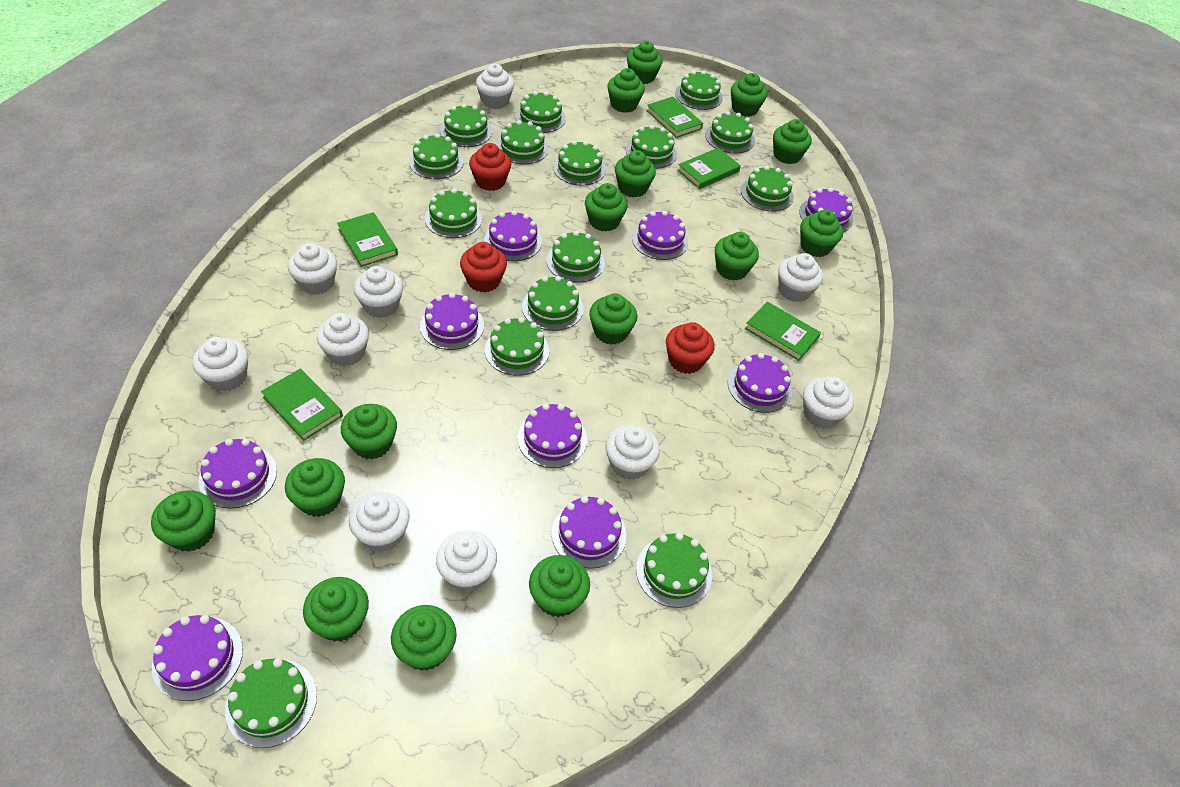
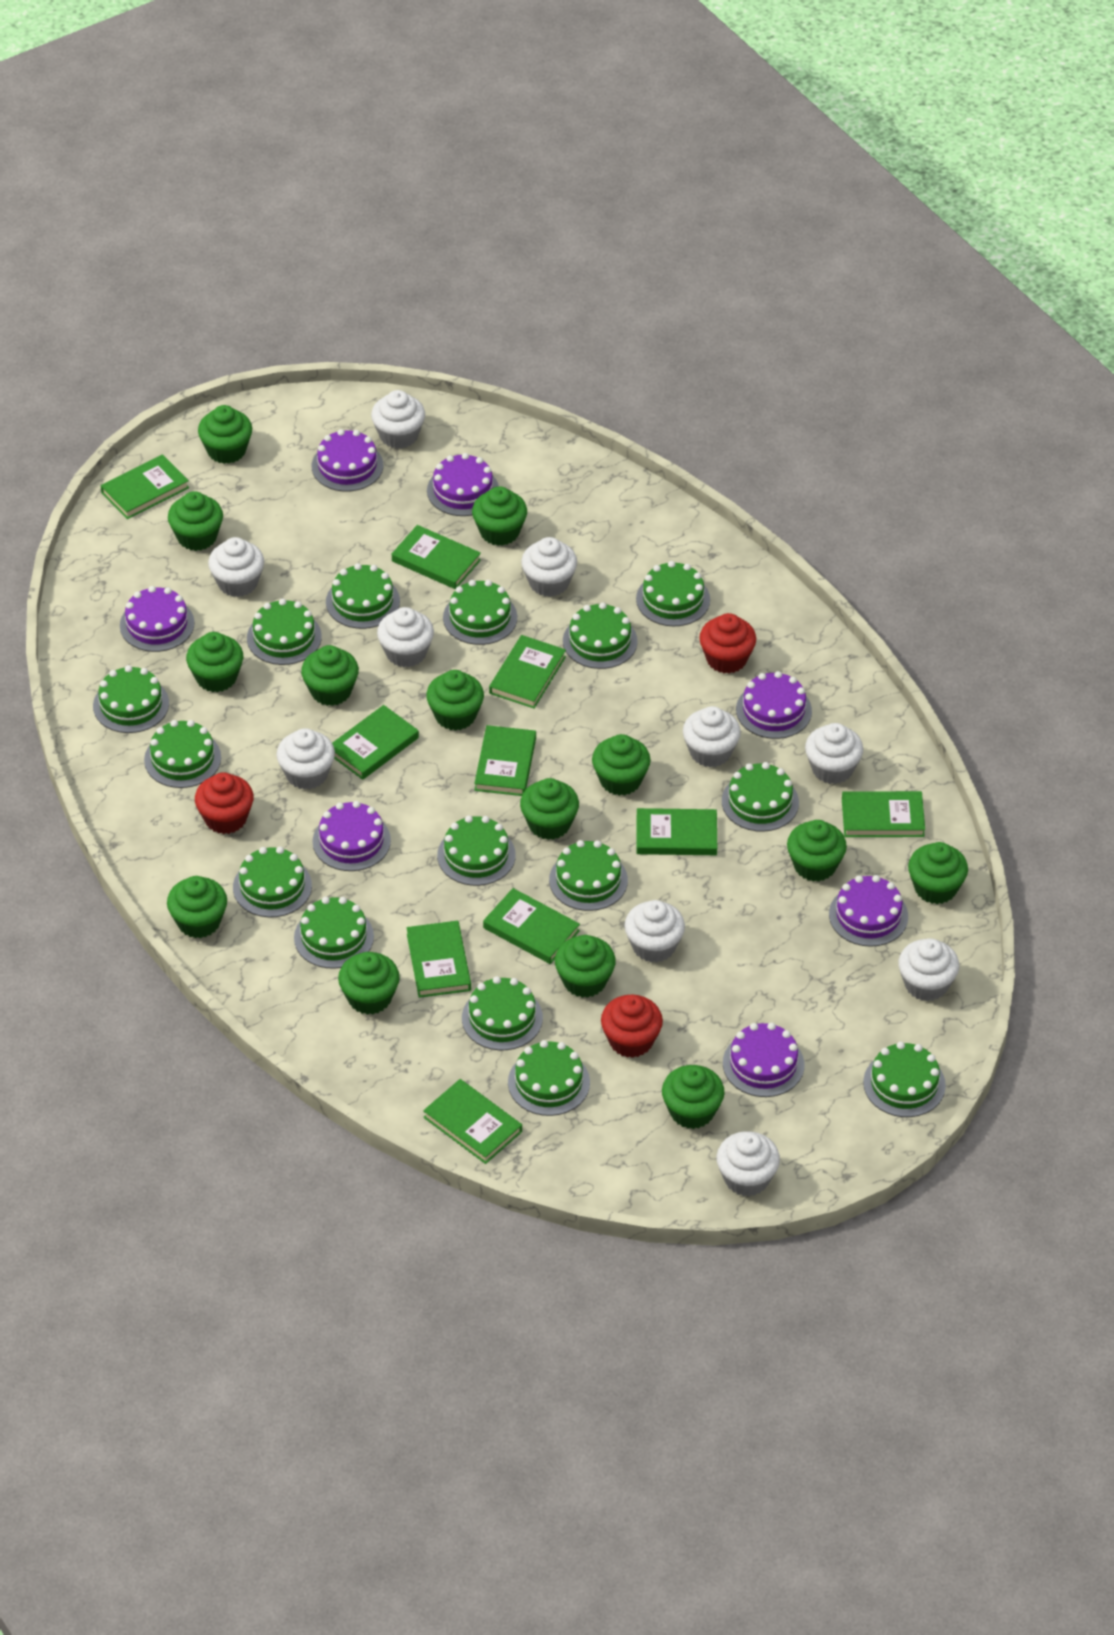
green book: 5 -> 10
green cupcake: 15 -> 14
purple cake: 9 -> 7

